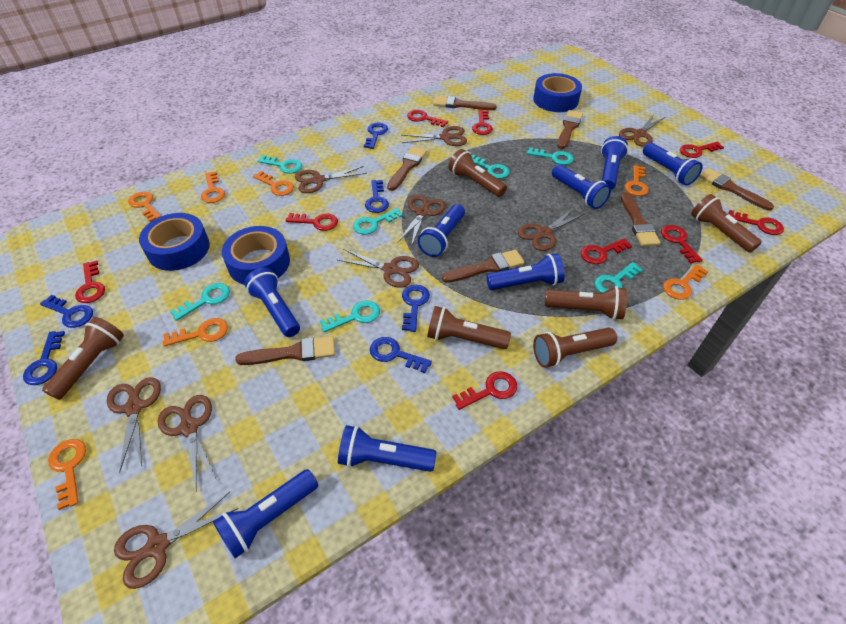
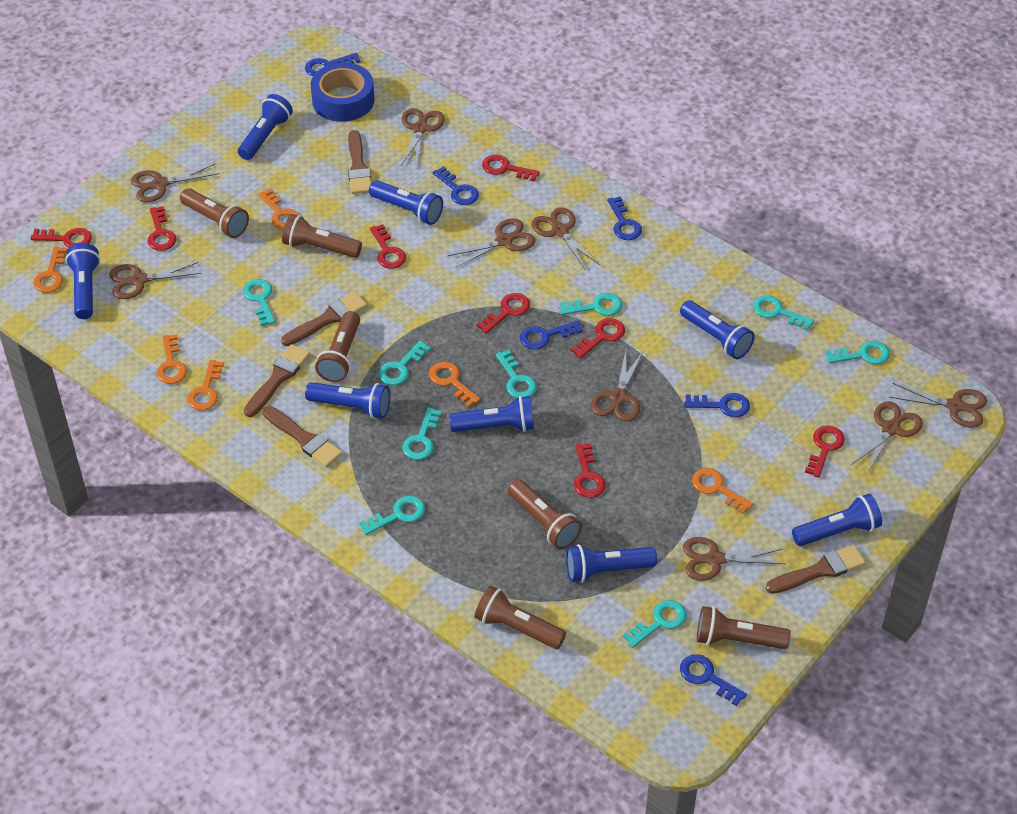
blue tape: 3 -> 1
brown brush: 7 -> 5
orange key: 7 -> 6
red key: 9 -> 8
turquoise key: 7 -> 9

